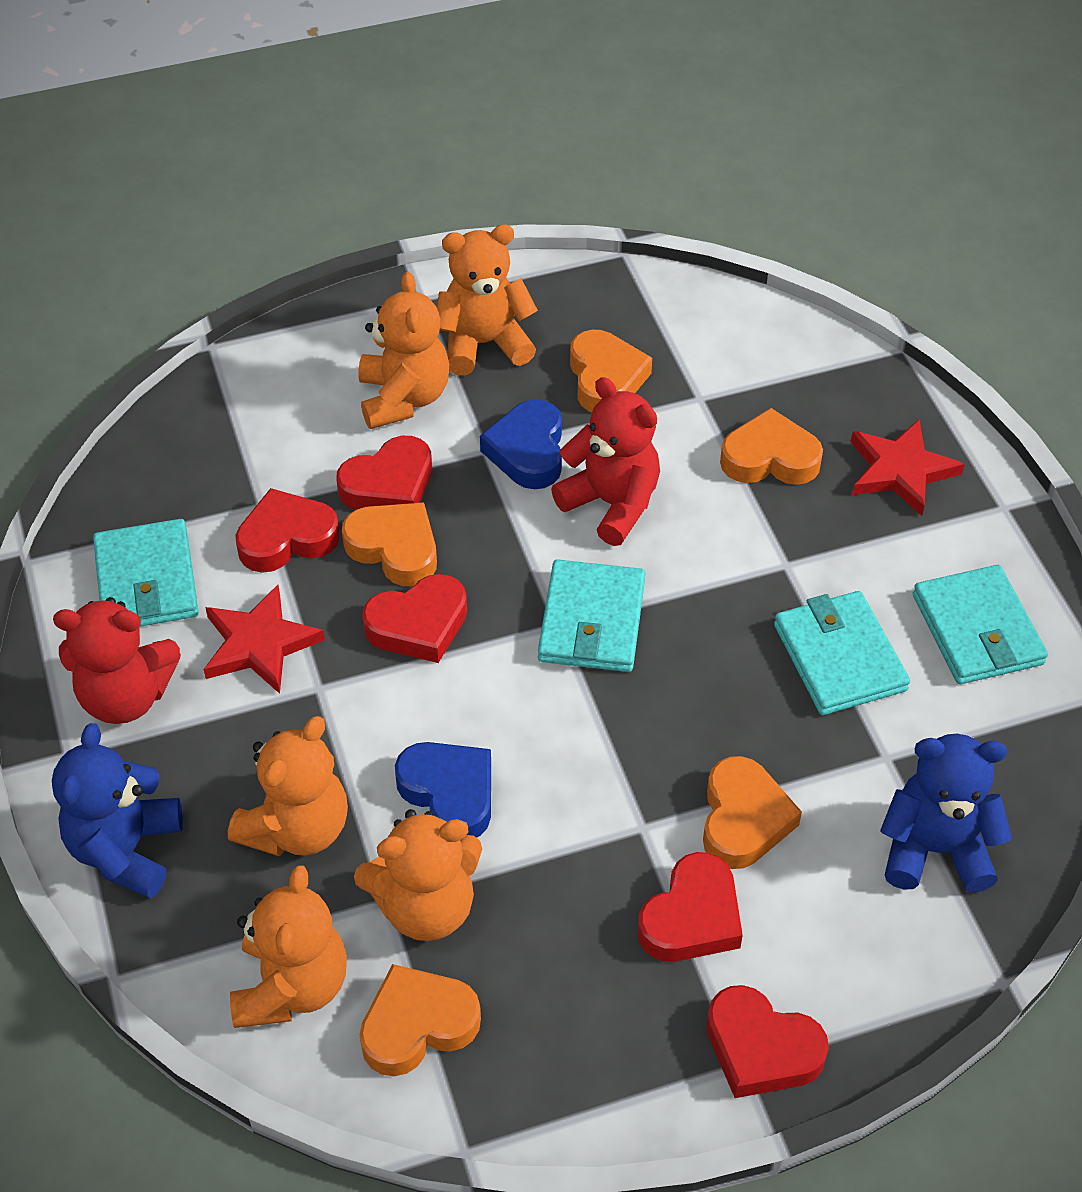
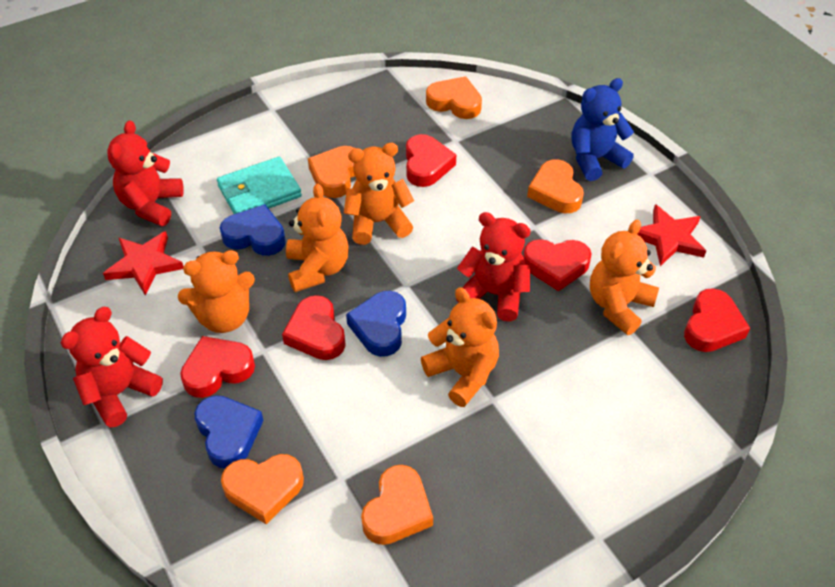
blue heart: 2 -> 3
blue teddy bear: 2 -> 1
red teddy bear: 2 -> 3
turquoise wallet: 4 -> 1

